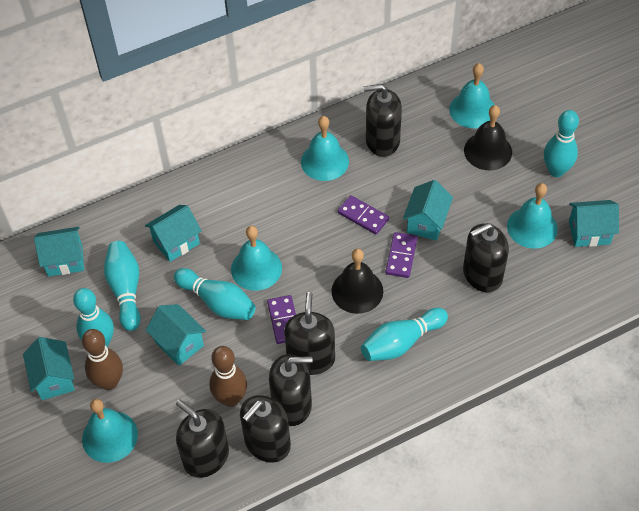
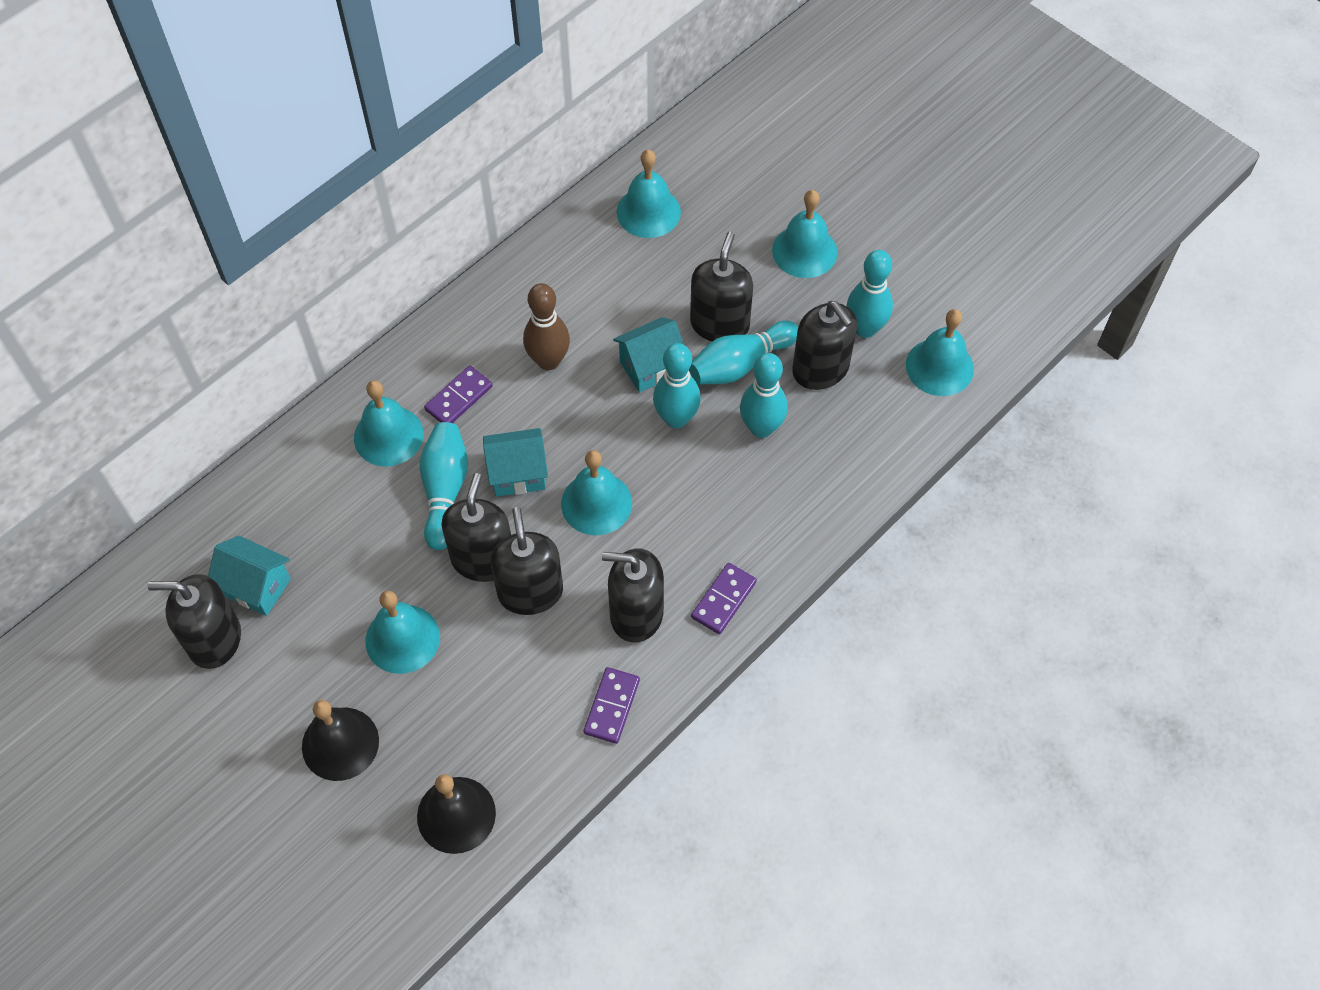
brown bowling pin: 2 -> 1
turquoise bell: 5 -> 6
turquoise house: 6 -> 3

